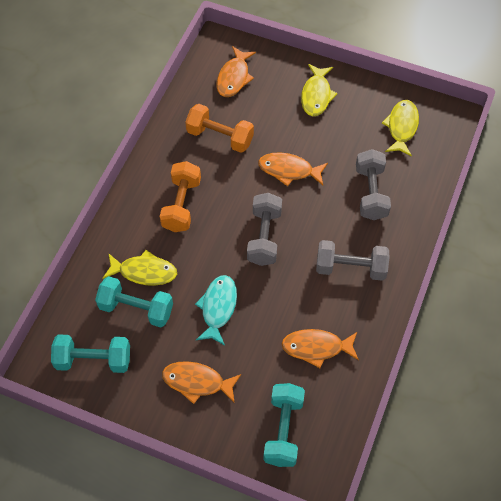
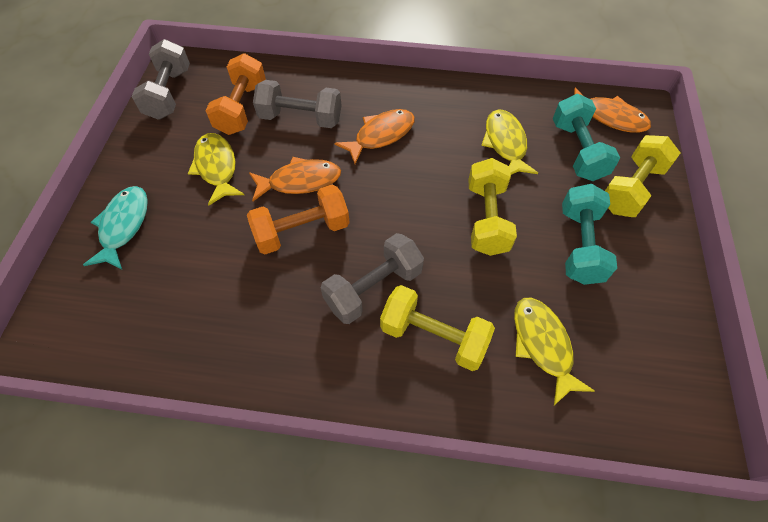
orange fish: 4 -> 3
turquoise dumbbell: 3 -> 2
yellow dumbbell: 0 -> 3

